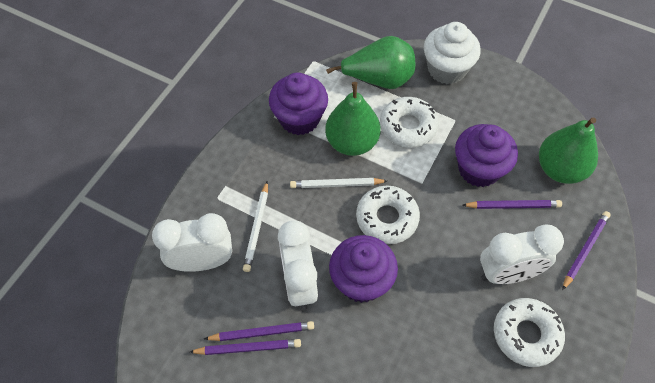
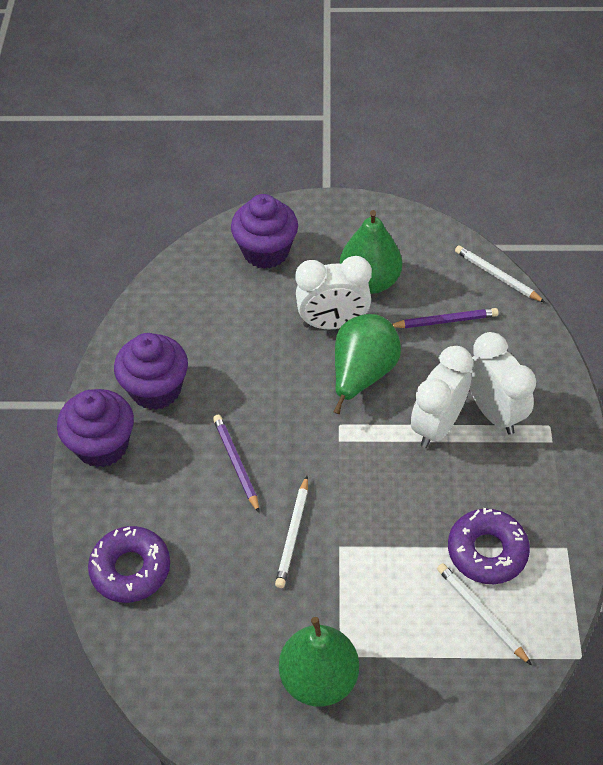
purple donut: 0 -> 2
purple pencil: 4 -> 2
white cupcake: 1 -> 0
white donut: 3 -> 0
white pencil: 2 -> 3

